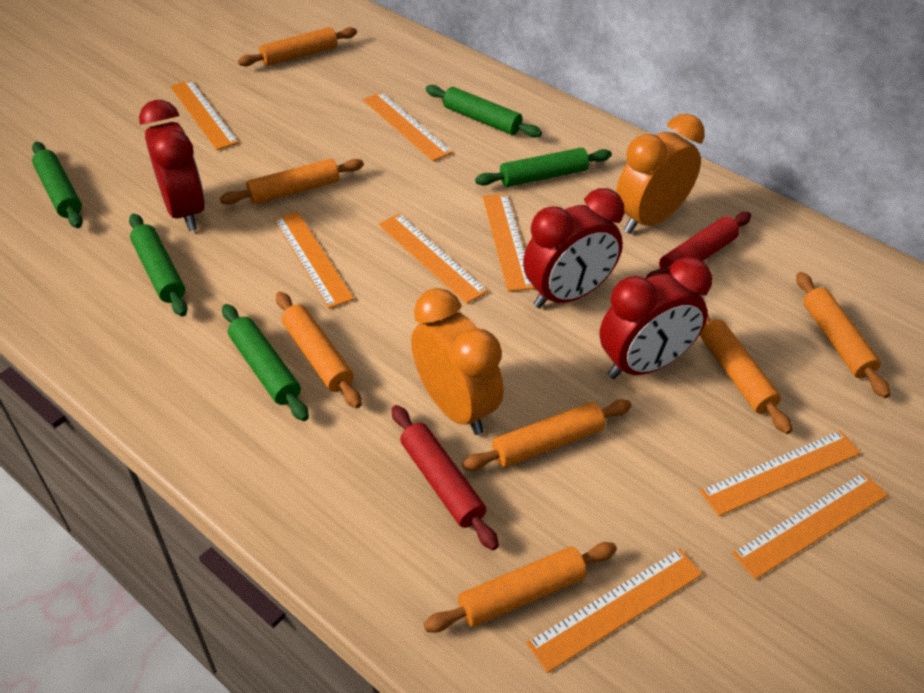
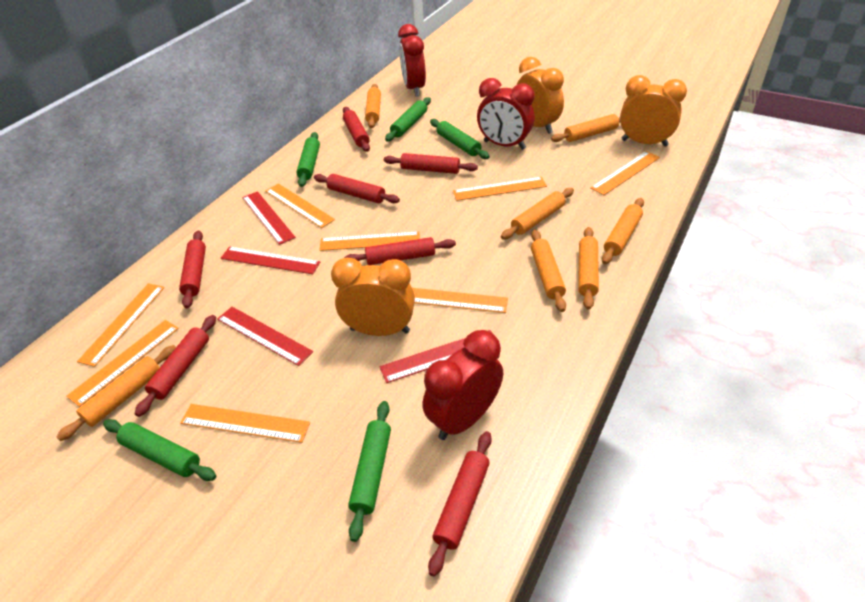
orange clock: 2 -> 3
red rolling pin: 2 -> 7
red ruler: 0 -> 4

